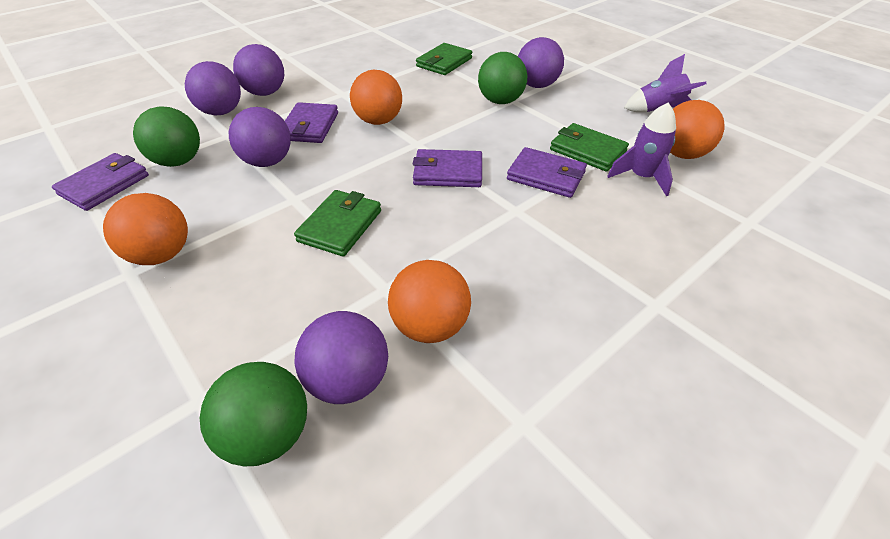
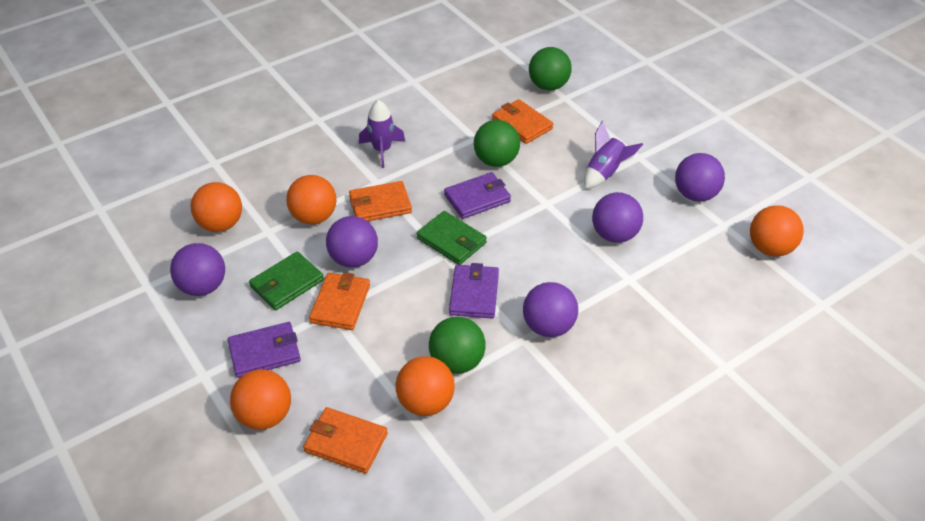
green wallet: 3 -> 2
orange ball: 4 -> 5
orange wallet: 0 -> 4
purple wallet: 4 -> 3

